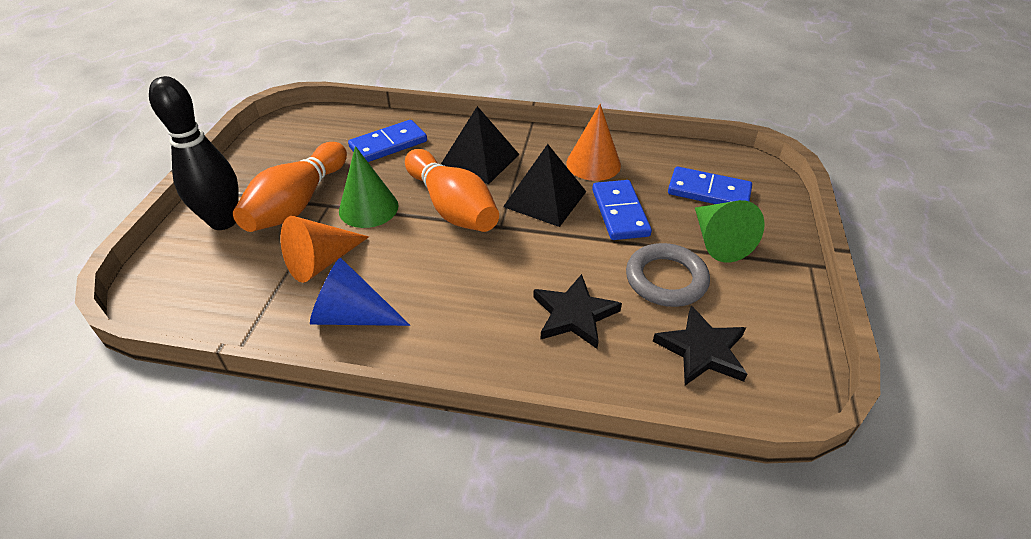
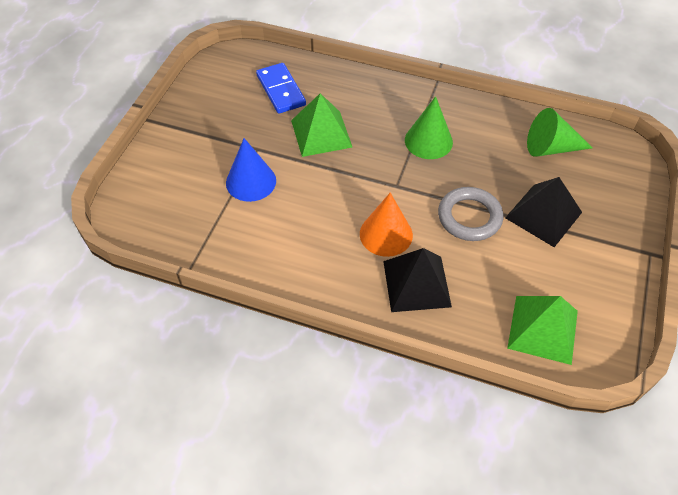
black bowling pin: 1 -> 0
black star: 2 -> 0
blue domino: 3 -> 1
green pyramid: 0 -> 2
orange bowling pin: 2 -> 0
orange cone: 2 -> 1

